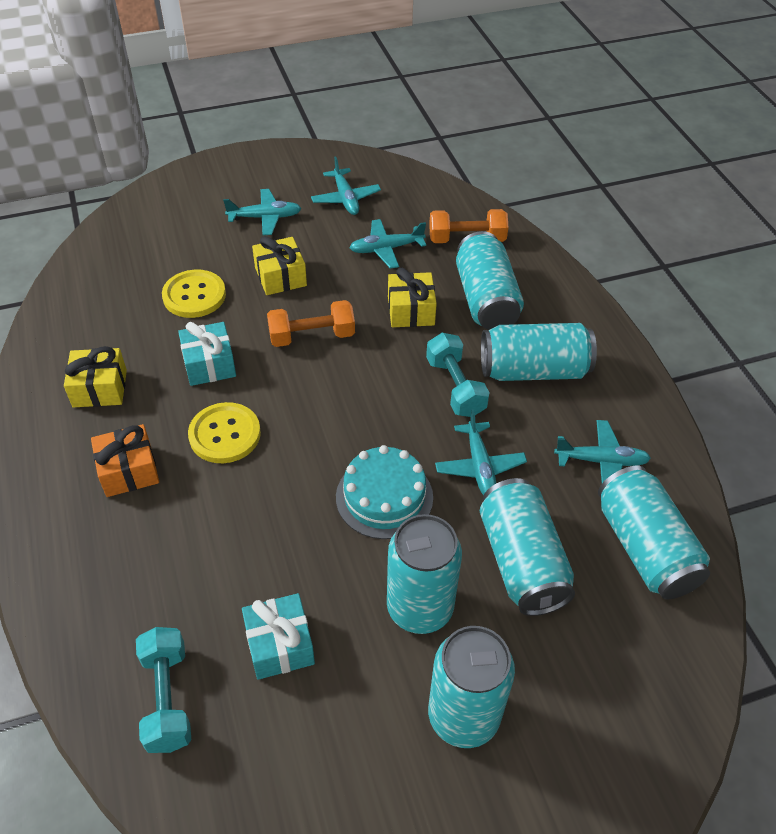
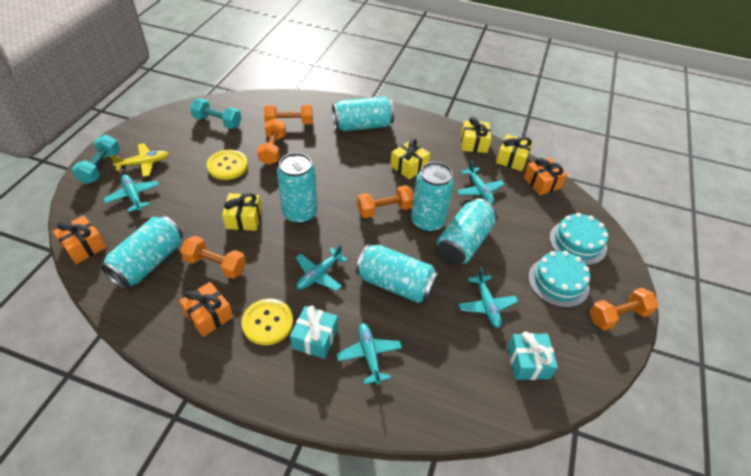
orange dumbbell: 2 -> 5
orange gift: 1 -> 3
turquoise cake: 1 -> 2
yellow gift: 3 -> 4
yellow plane: 0 -> 1

